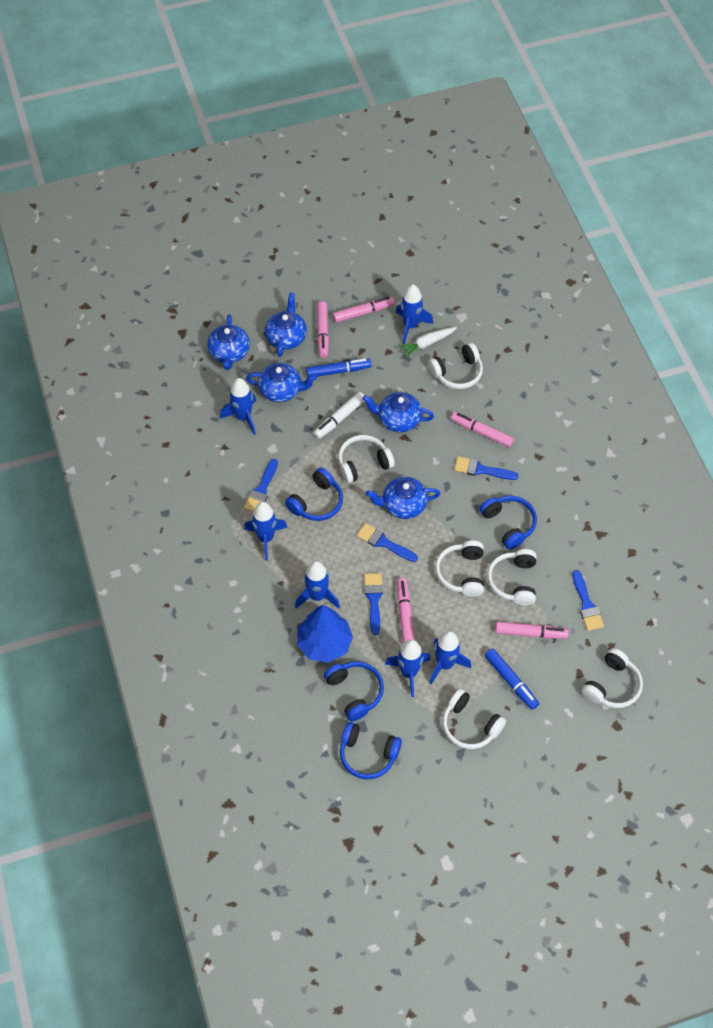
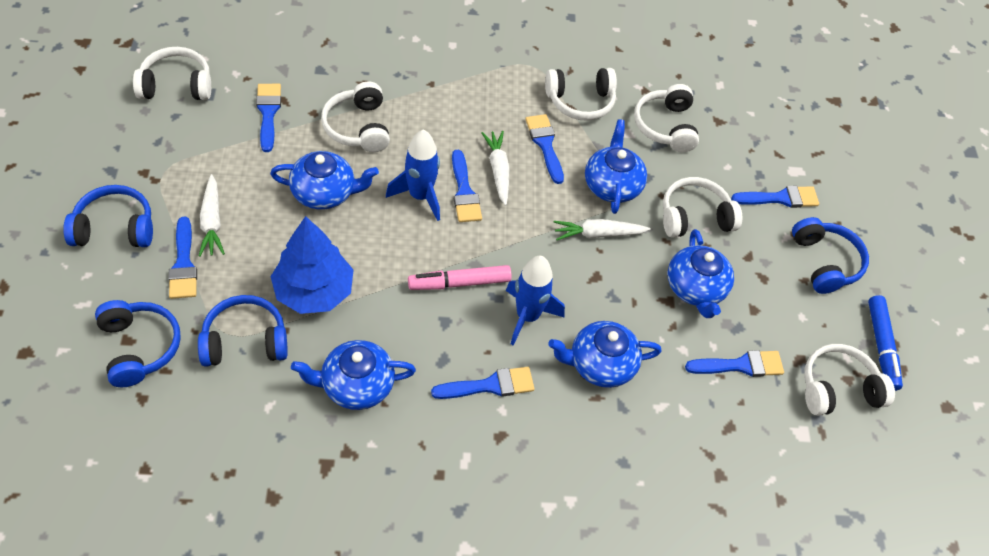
blue brush: 5 -> 7
blue marker: 2 -> 1
blue rocket: 6 -> 2
pink marker: 5 -> 1
white carrot: 1 -> 3
white marker: 1 -> 0

